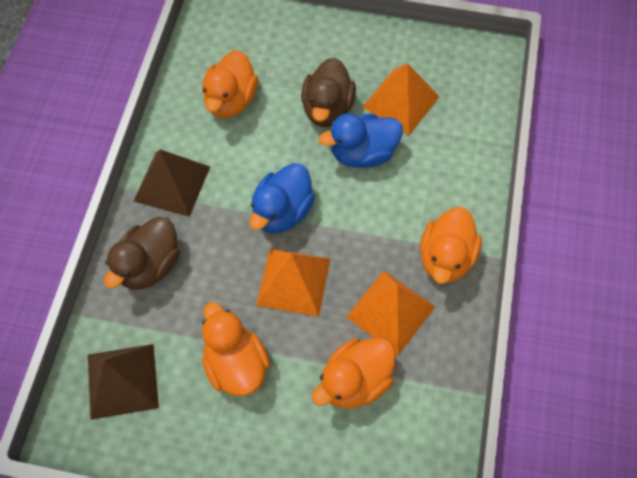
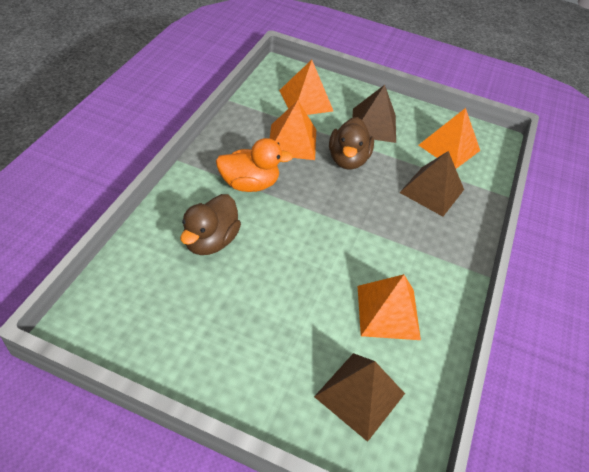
blue duck: 2 -> 0
brown pyramid: 2 -> 3
orange duck: 4 -> 1
orange pyramid: 3 -> 4

